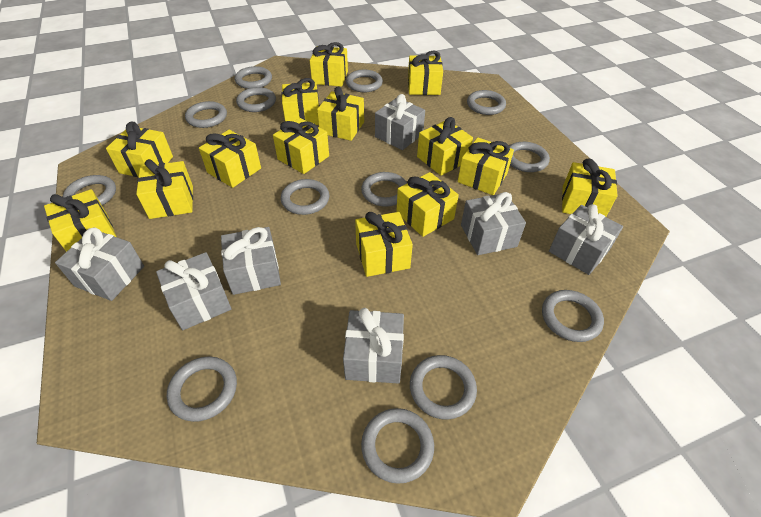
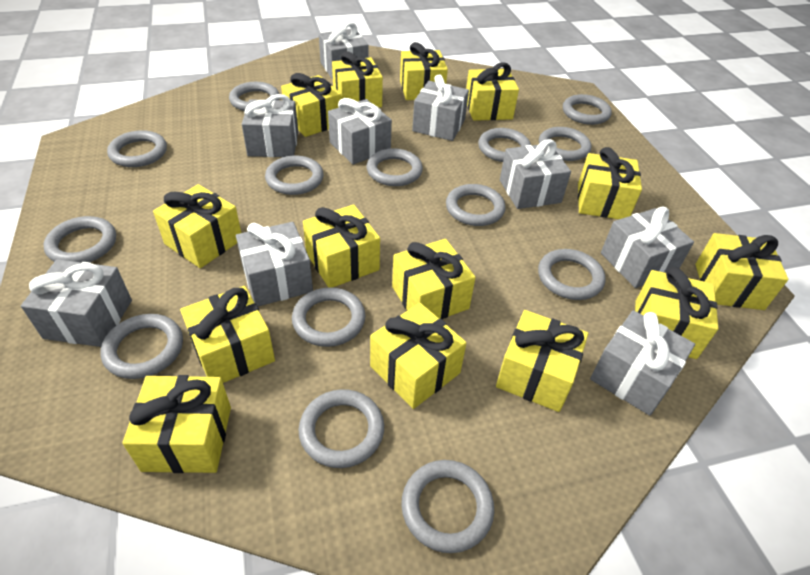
grey gift: 7 -> 9
grey ring: 13 -> 14

